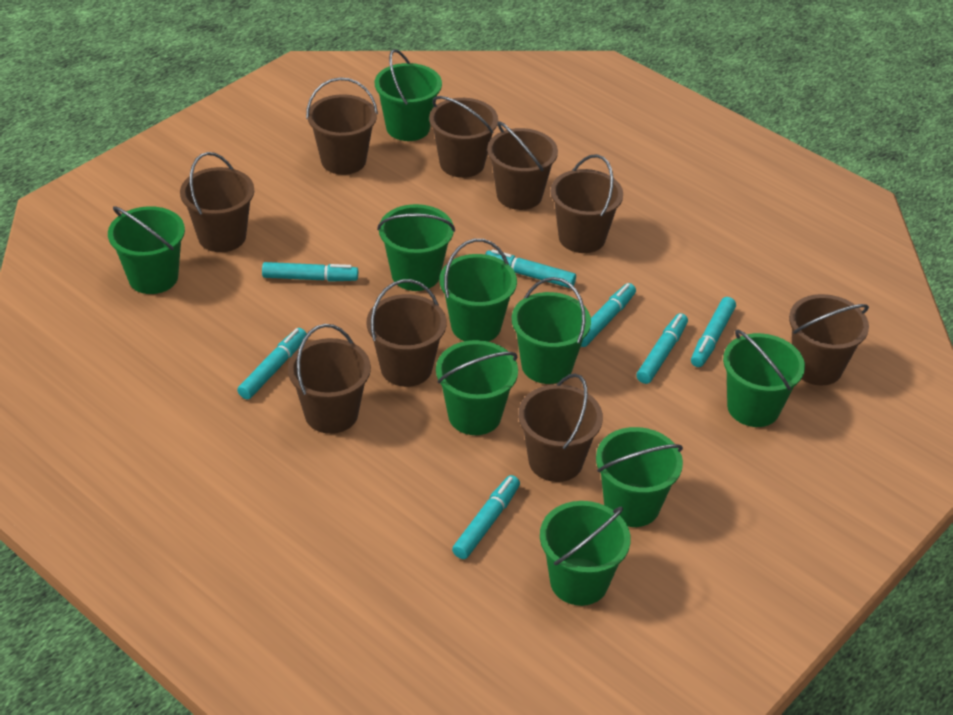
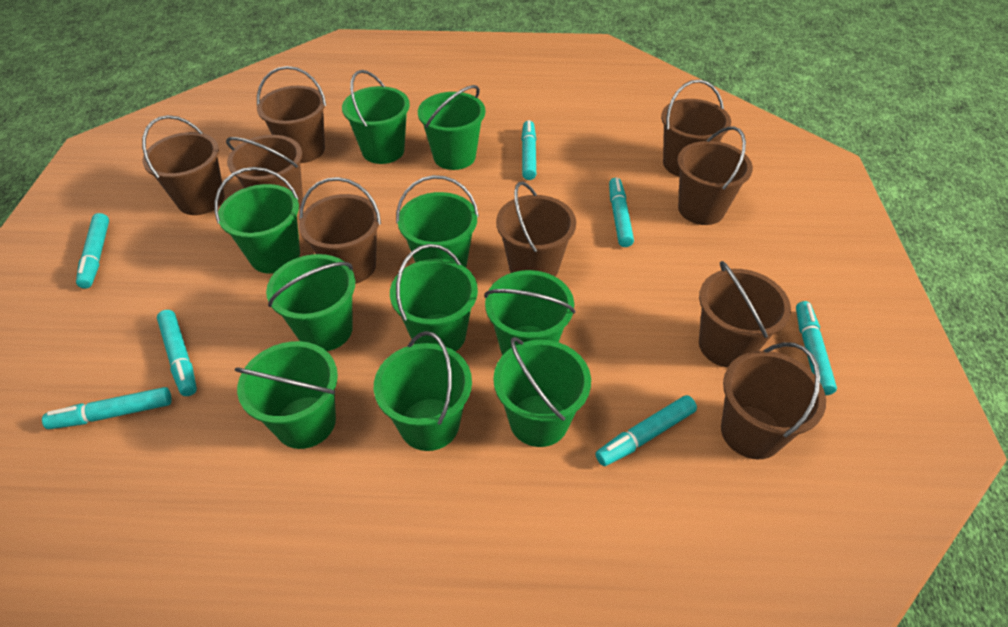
green bucket: 9 -> 10

